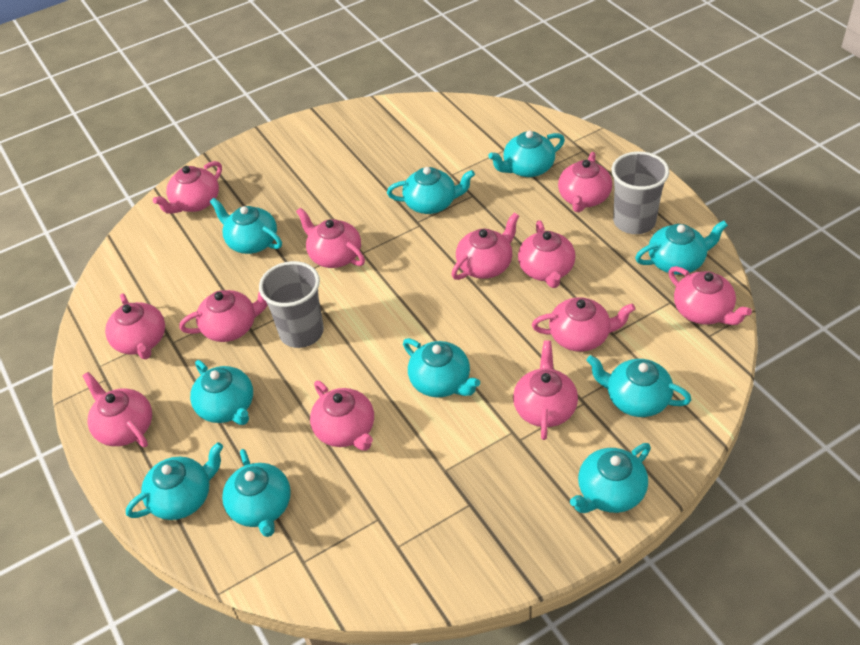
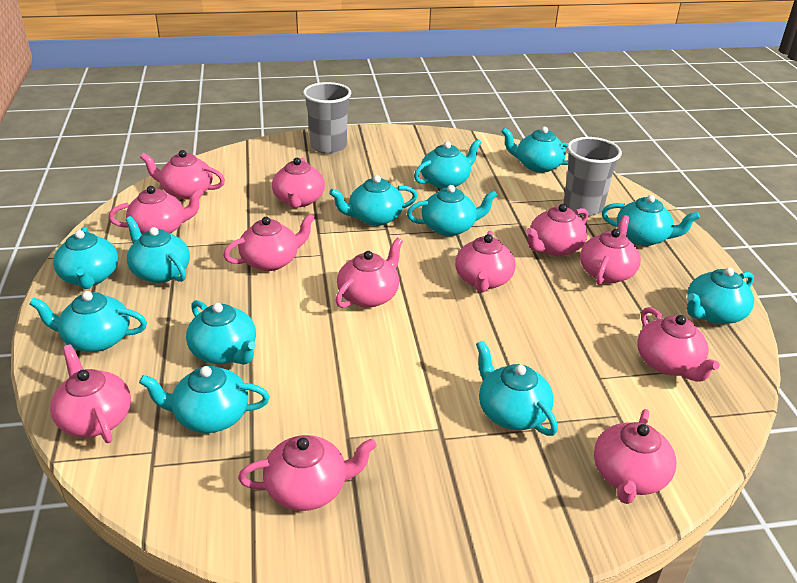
turquoise teapot: 10 -> 12

